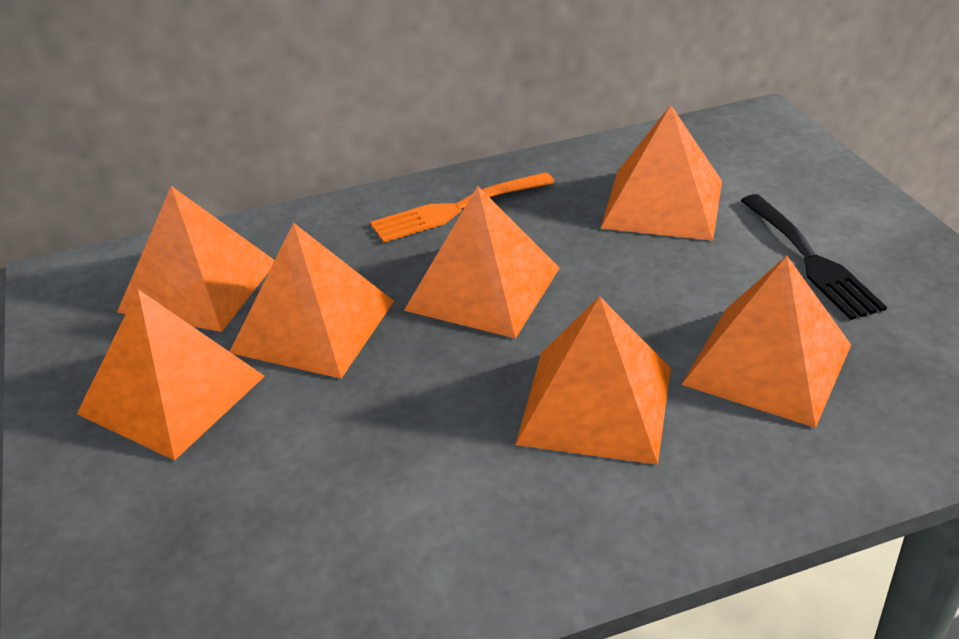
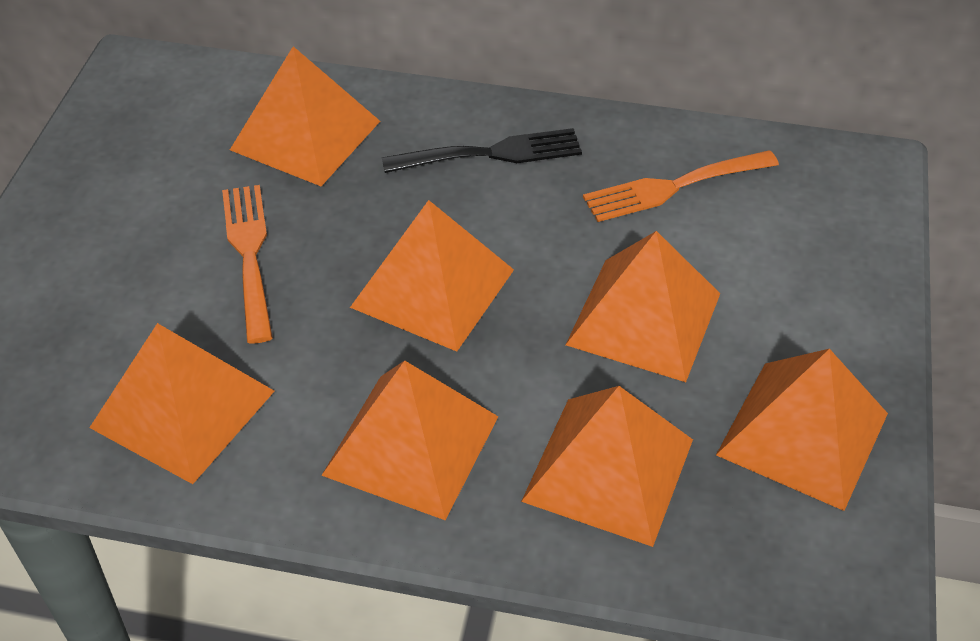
orange fork: 1 -> 2

